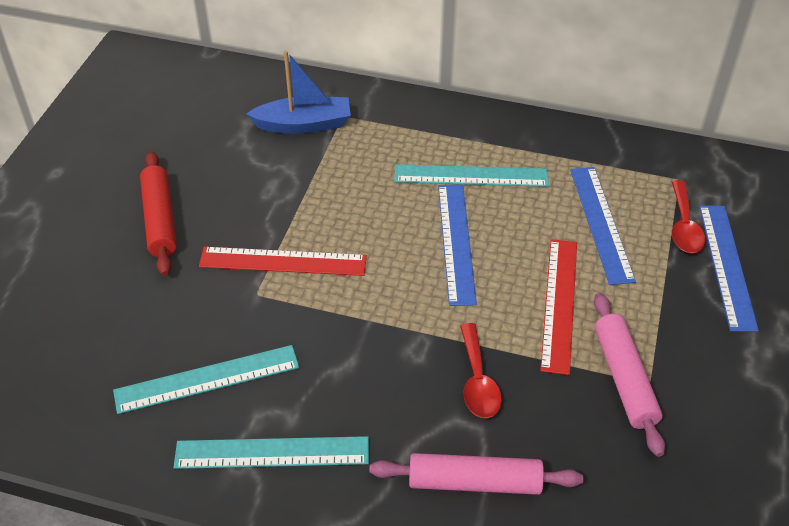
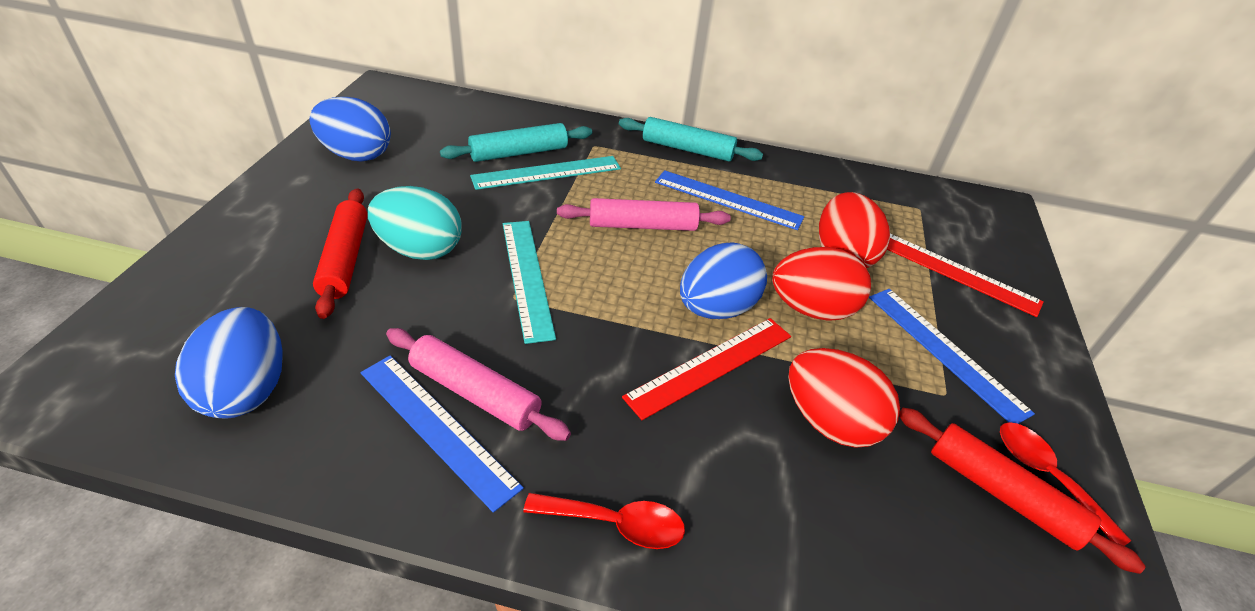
blue boat: 1 -> 0
blue egg: 0 -> 3
red egg: 0 -> 3
red rolling pin: 1 -> 2
turquoise egg: 0 -> 1
turquoise rolling pin: 0 -> 2
turquoise ruler: 3 -> 2

